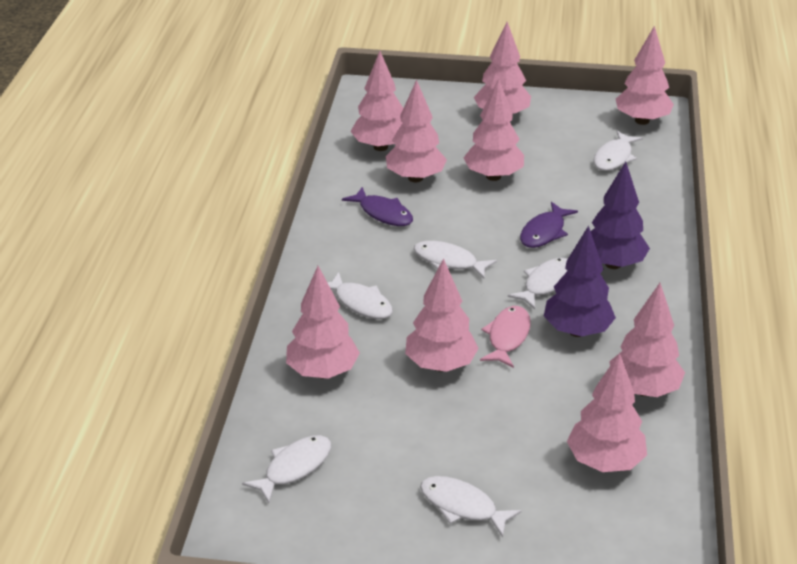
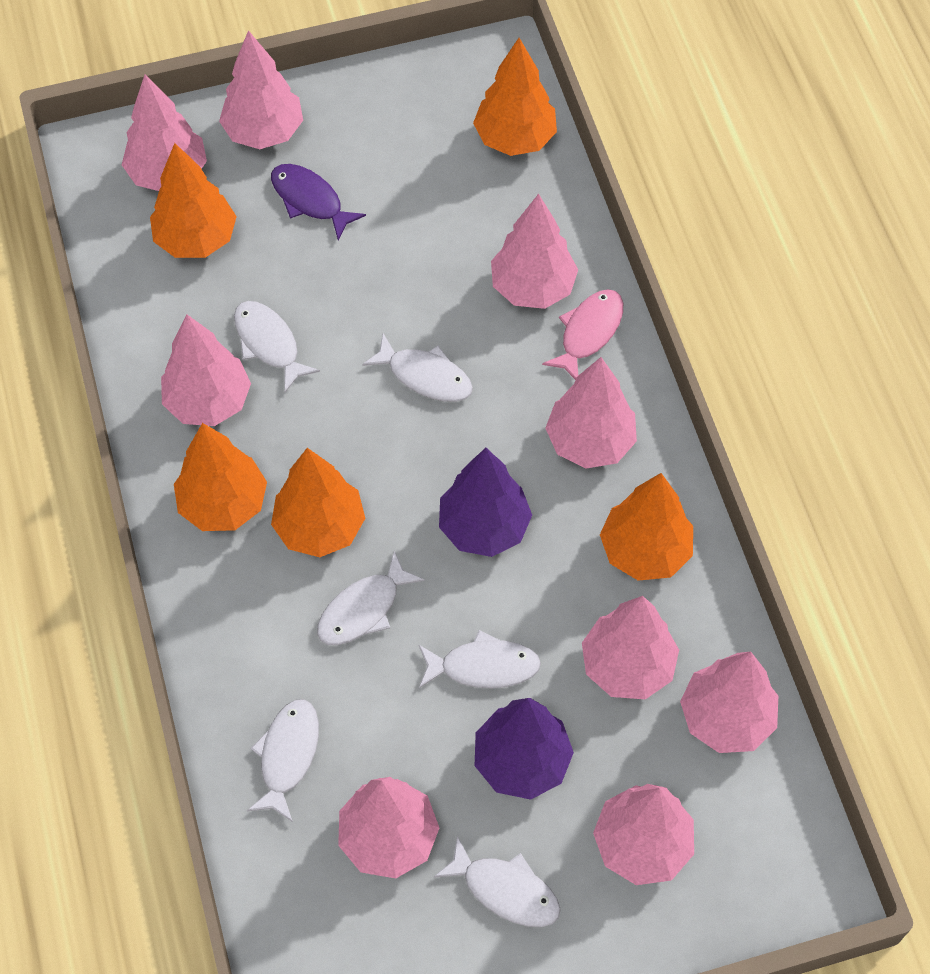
orange tree: 0 -> 5
purple fish: 2 -> 1

